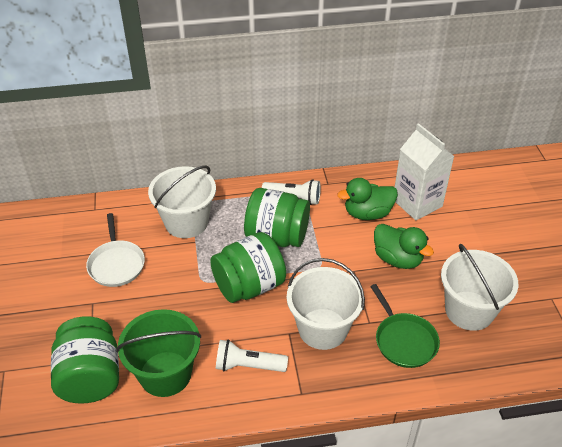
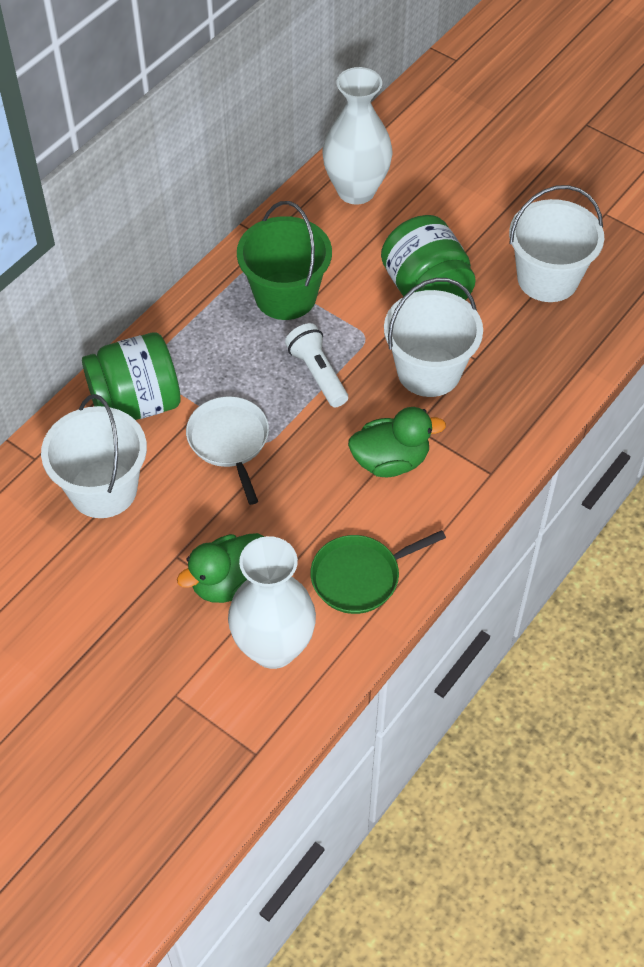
green jar: 3 -> 2
white carton: 1 -> 0
white flashlight: 2 -> 1
white vase: 0 -> 2

